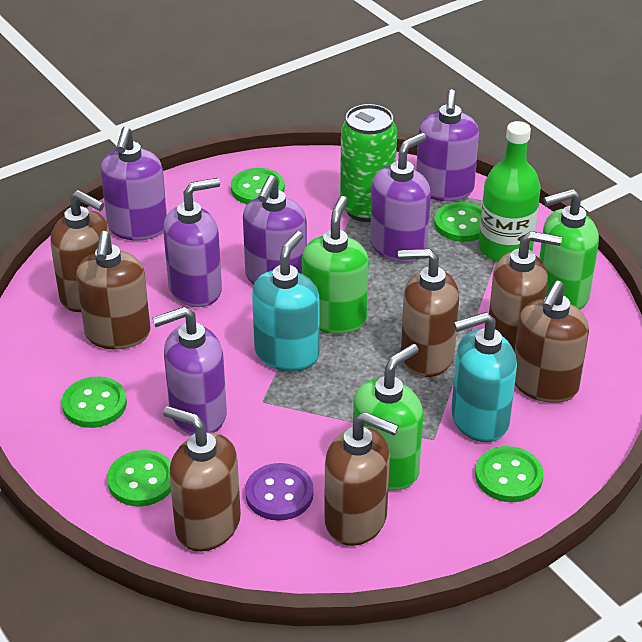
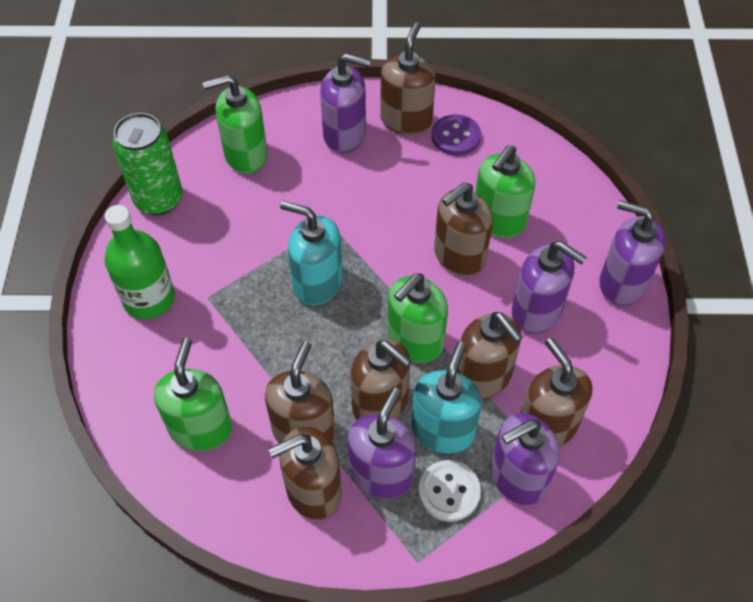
green button: 5 -> 0
green soap dispenser: 3 -> 4
purple soap dispenser: 6 -> 5
white button: 0 -> 1

